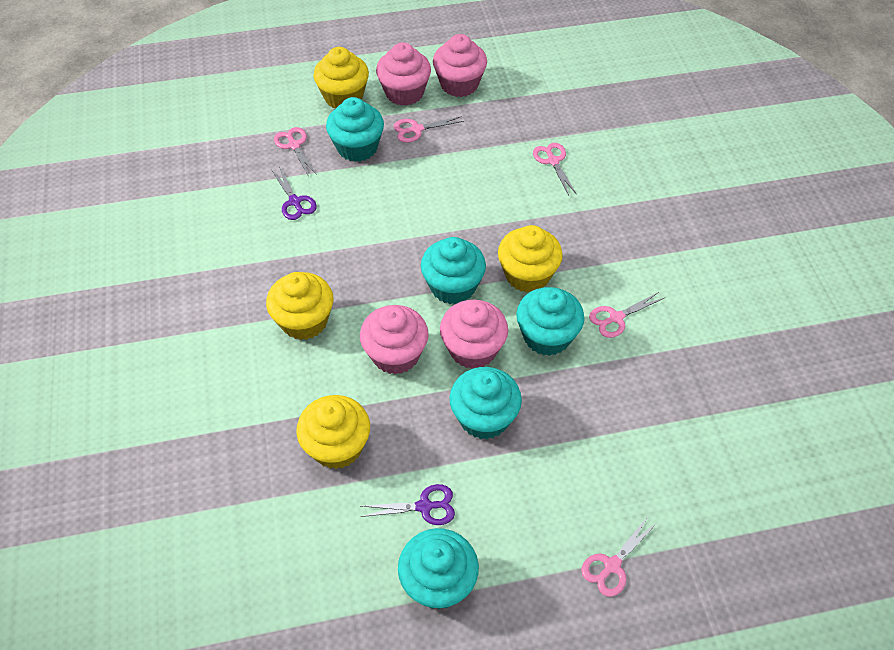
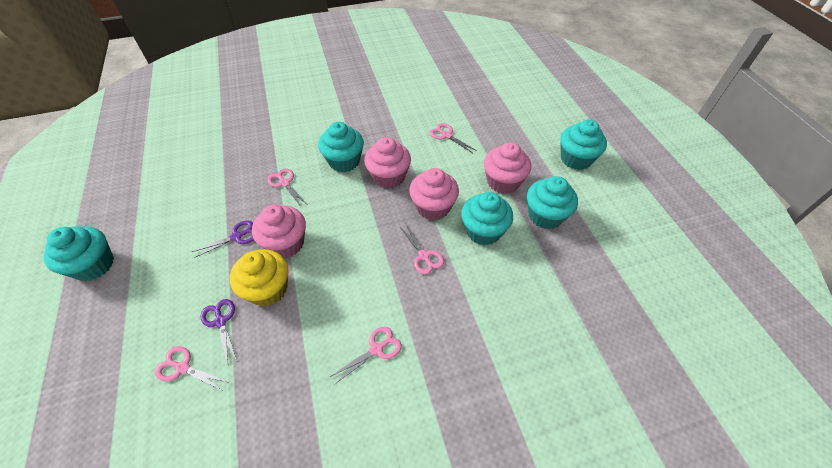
yellow cupcake: 4 -> 1

